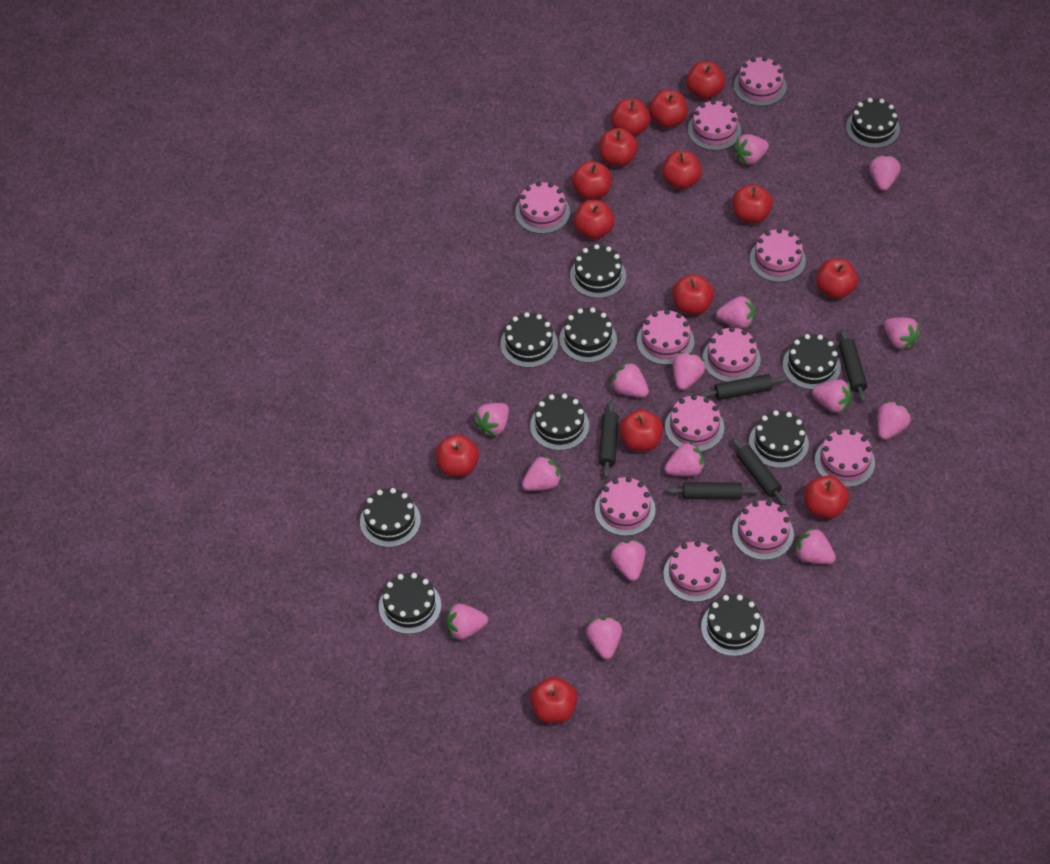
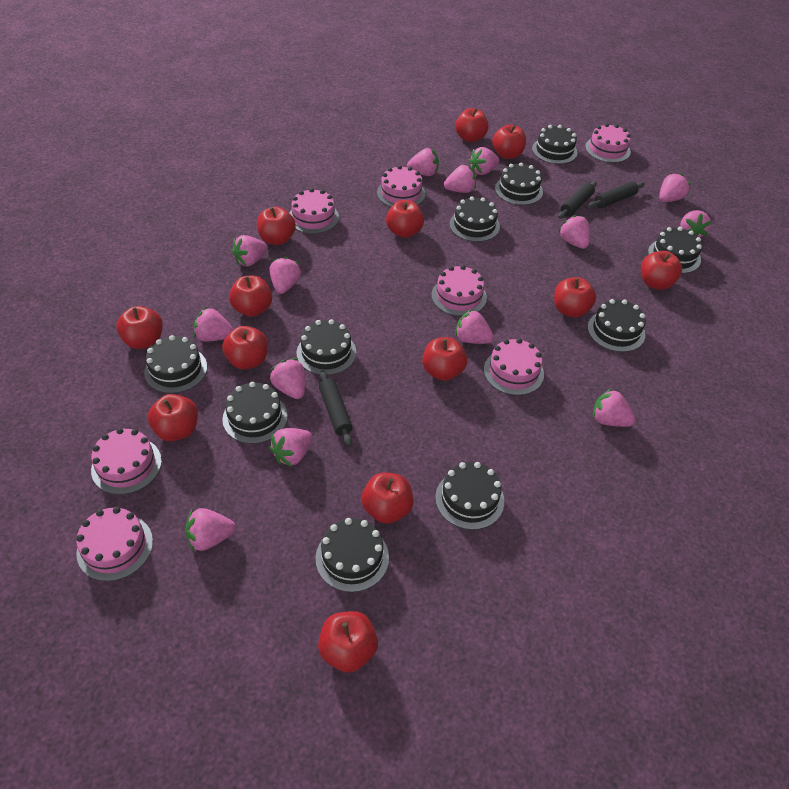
black rolling pin: 5 -> 3
pink cake: 11 -> 7
pink strawberry: 15 -> 14
red apple: 14 -> 13

